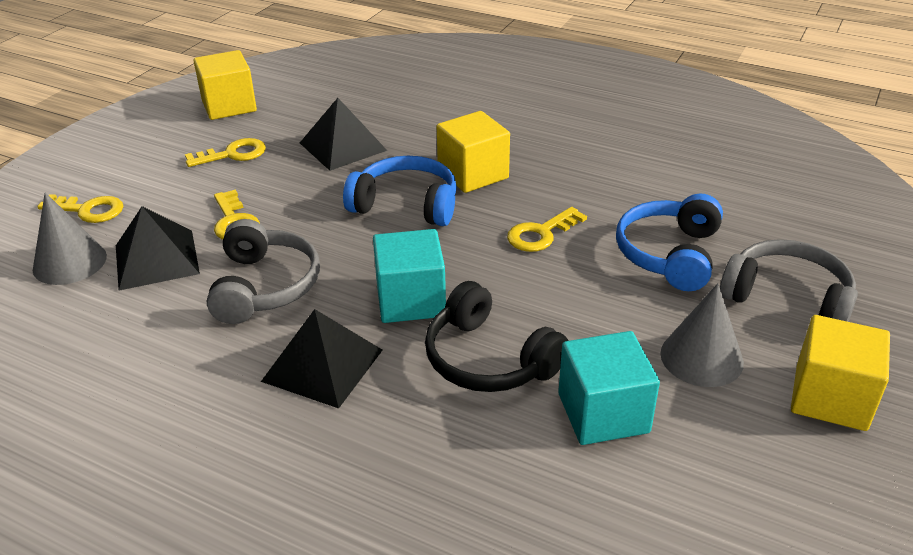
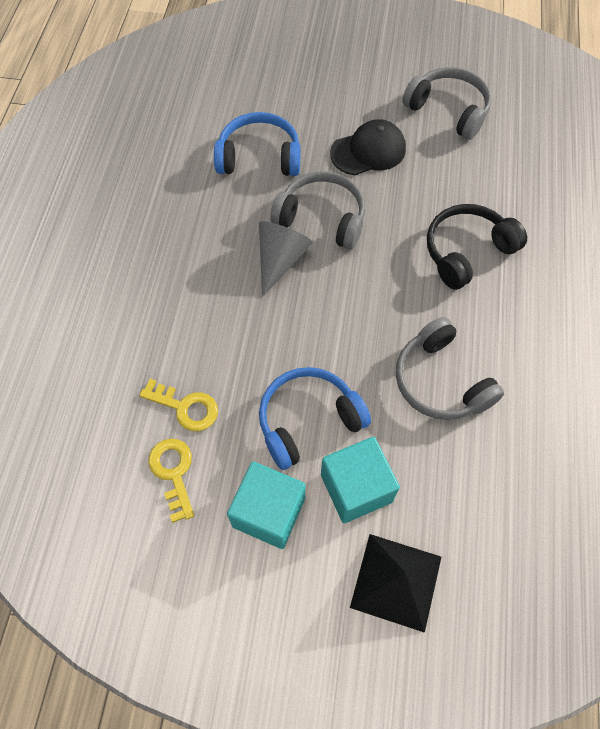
black cap: 0 -> 1
black pyramid: 3 -> 1
grey cone: 2 -> 1
grey headphones: 2 -> 3
yellow cube: 3 -> 0
yellow key: 4 -> 2

